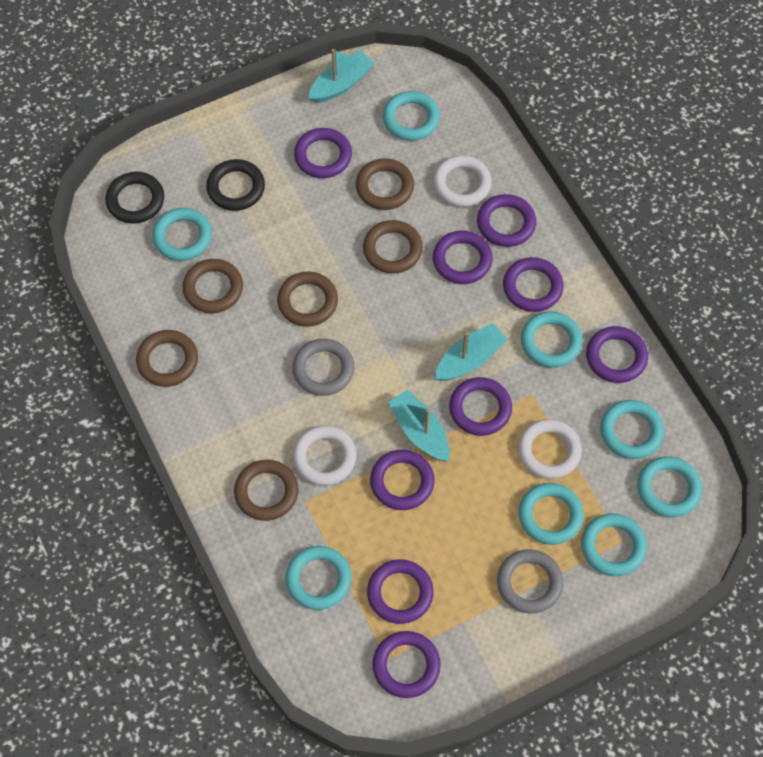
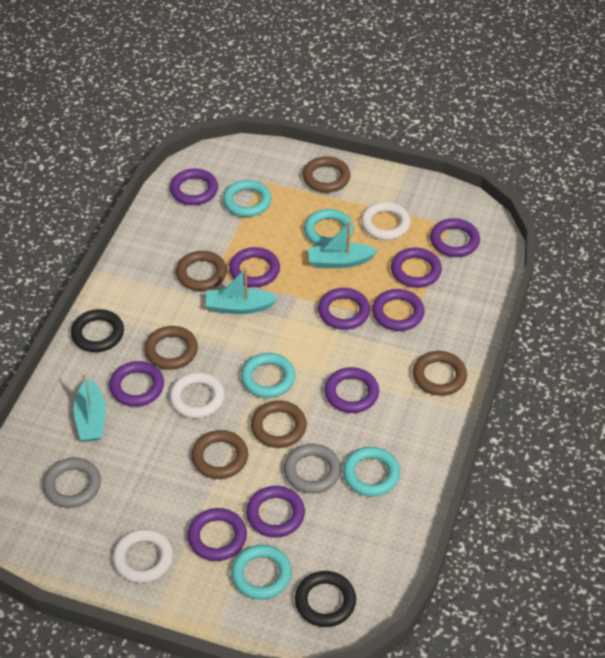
purple ring: 9 -> 10
turquoise ring: 8 -> 5

